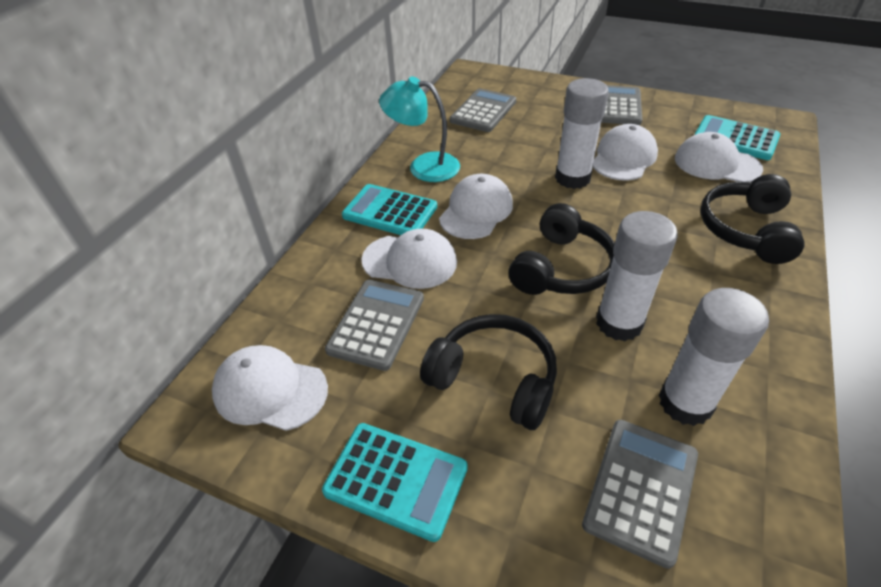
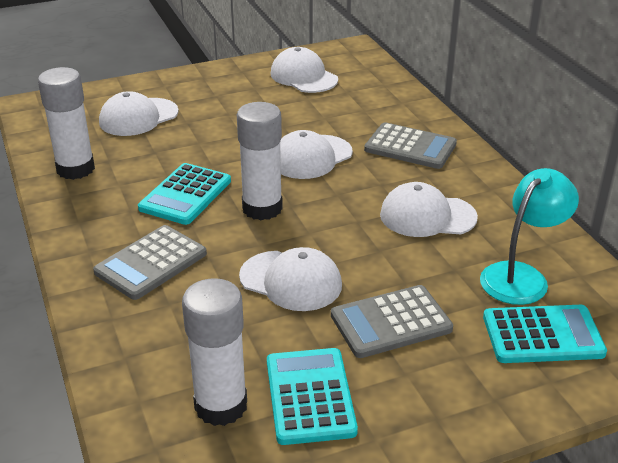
black headphones: 3 -> 0
grey calculator: 4 -> 3

